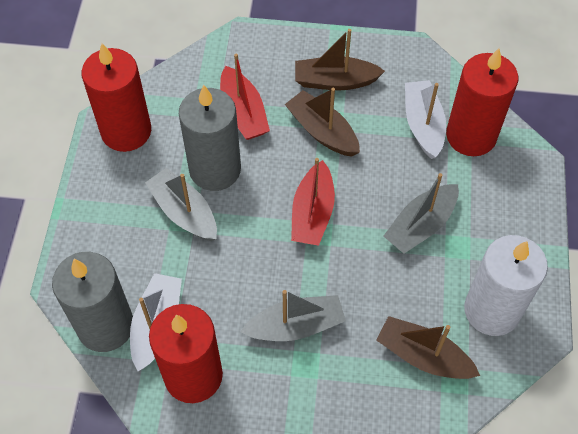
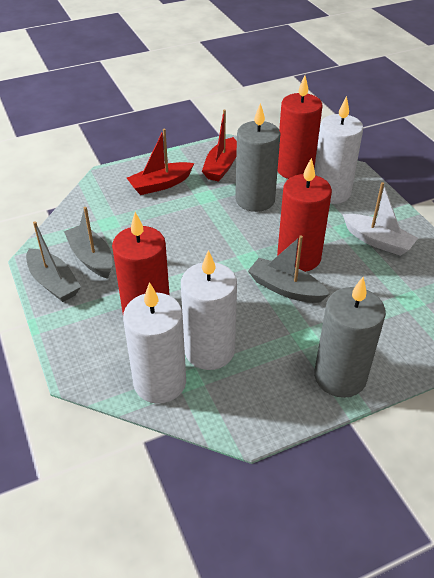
brown boat: 3 -> 0
white boat: 2 -> 1
white candle: 1 -> 3

